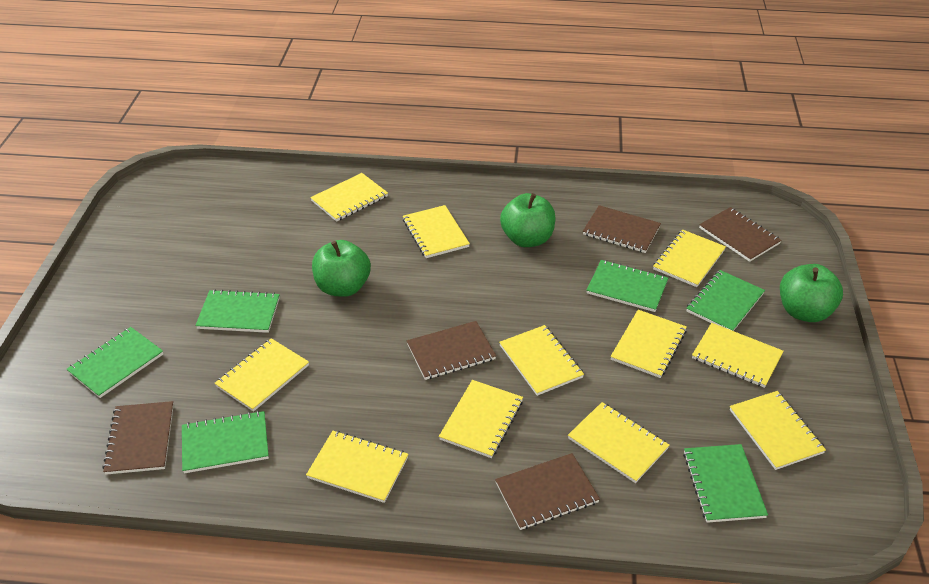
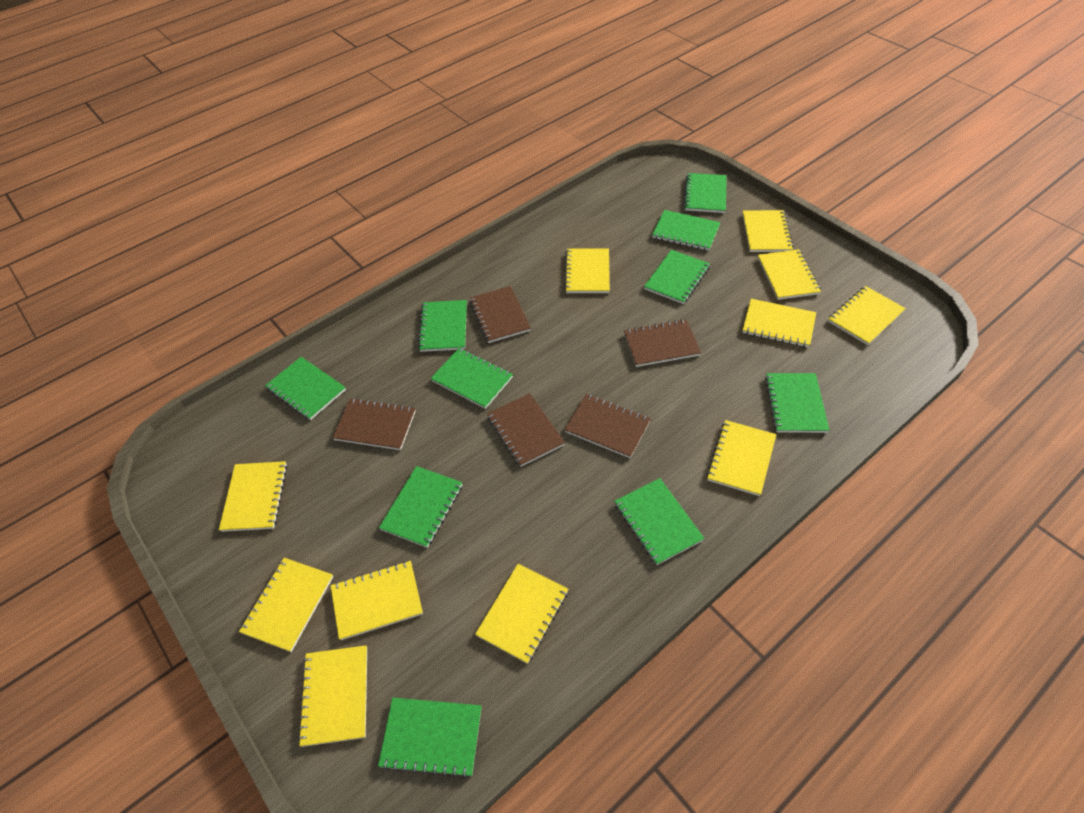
green apple: 3 -> 0
green notebook: 6 -> 10

